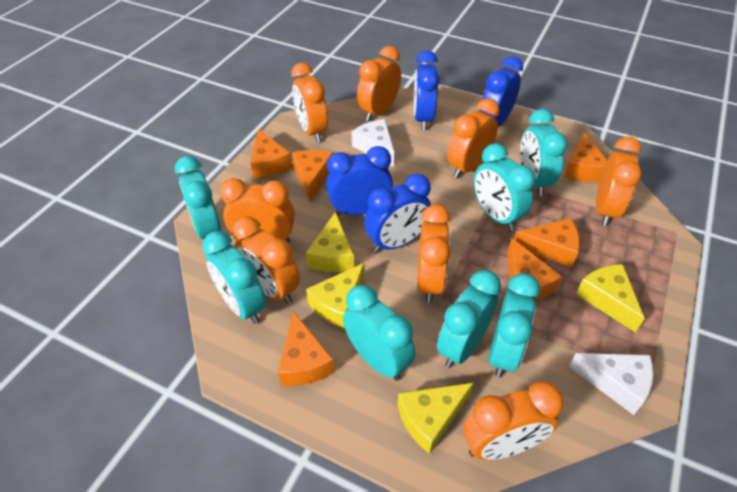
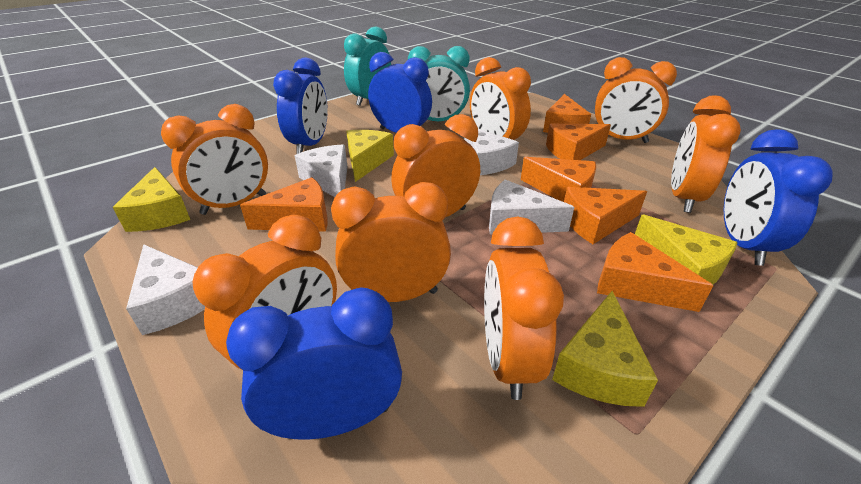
turquoise clock: 7 -> 2
white cheese: 2 -> 4

